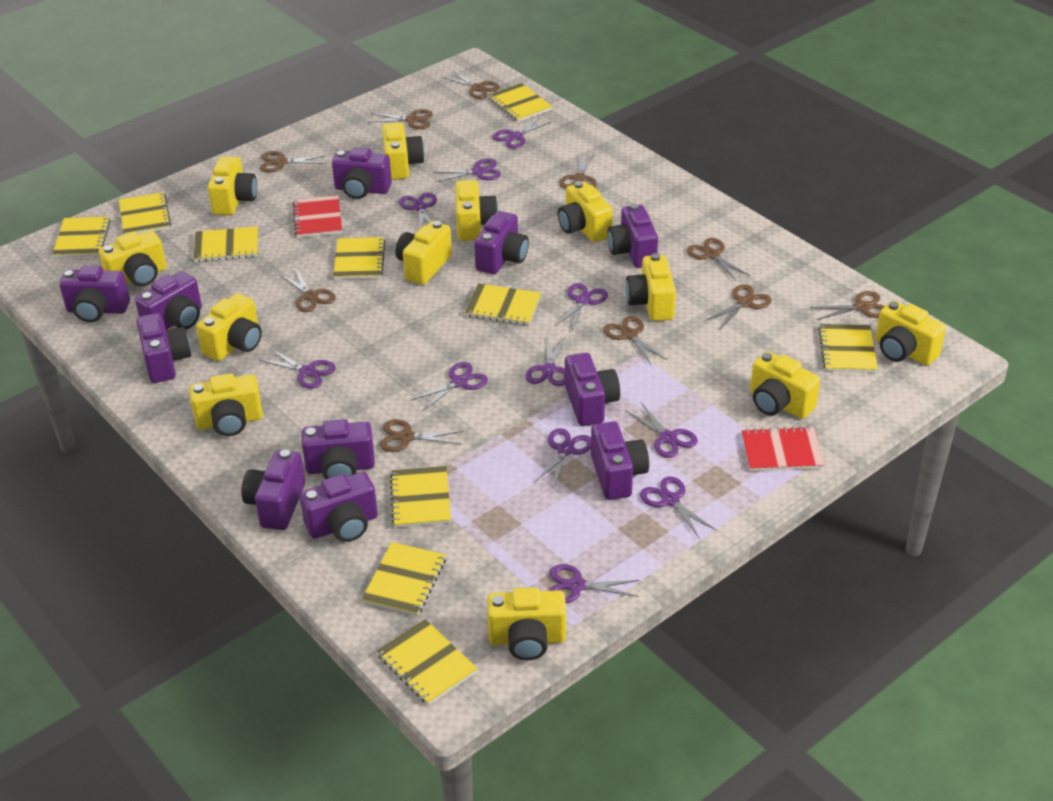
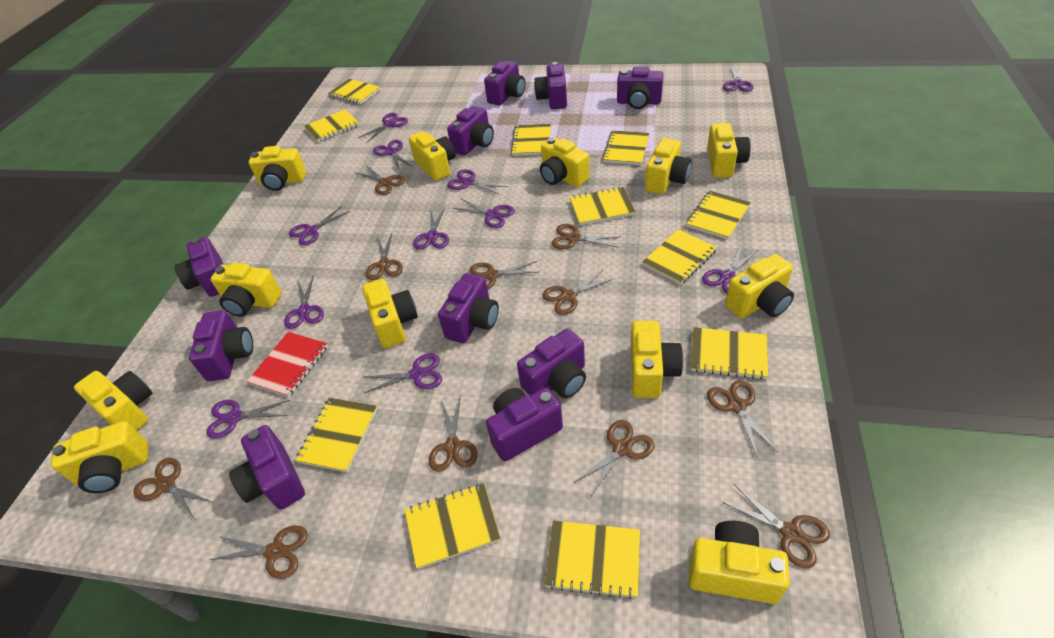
brown scissors: 10 -> 11
purple camera: 11 -> 10
red notebook: 2 -> 1
yellow notebook: 10 -> 11

